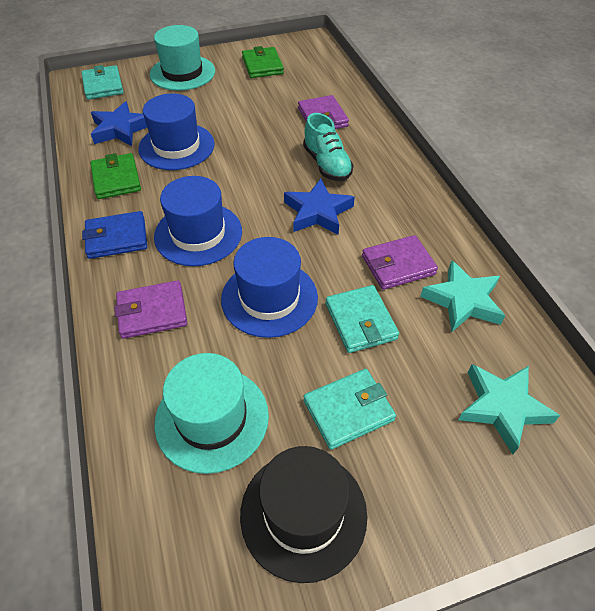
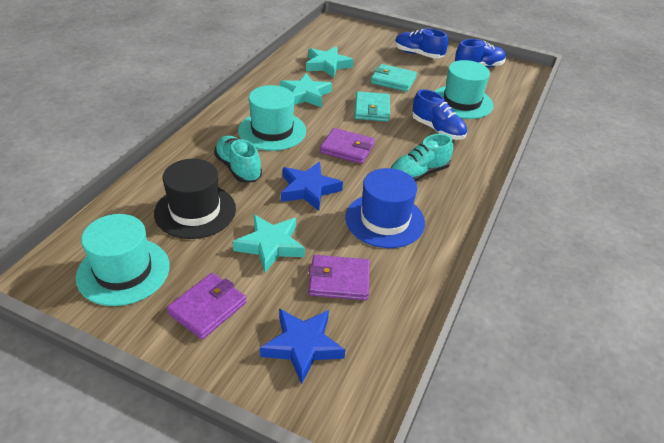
blue hat: 3 -> 1
blue shoe: 0 -> 3
blue wallet: 1 -> 0
green wallet: 2 -> 0
turquoise hat: 2 -> 3
turquoise shoe: 1 -> 2
turquoise star: 2 -> 3
turquoise wallet: 3 -> 2

